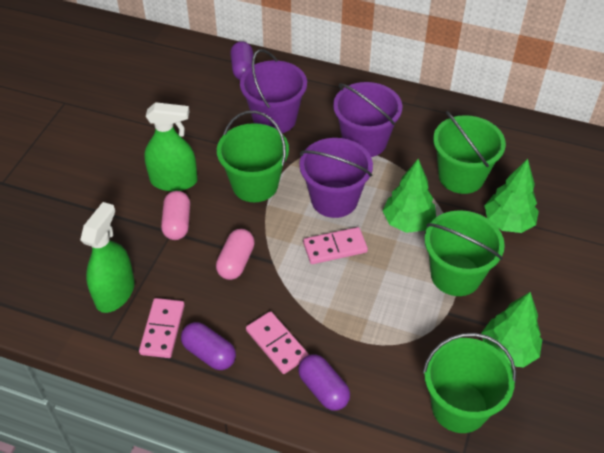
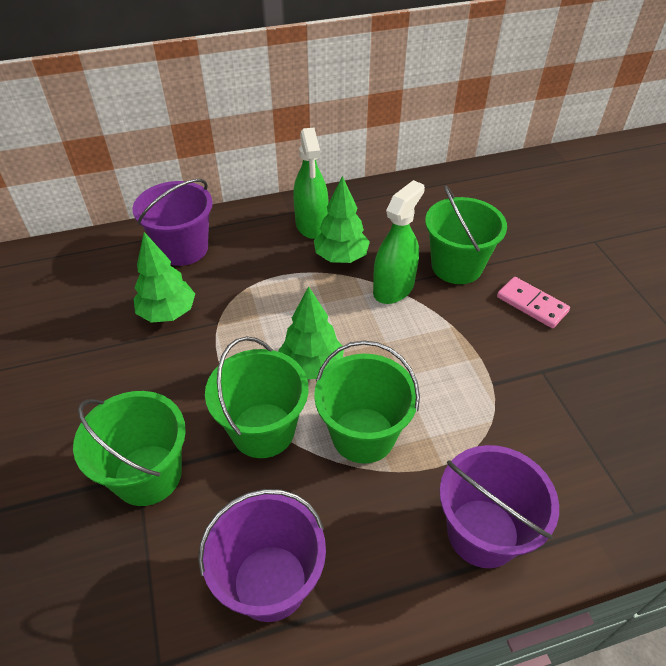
pink capsule: 2 -> 0
pink domino: 3 -> 1
purple capsule: 3 -> 0

